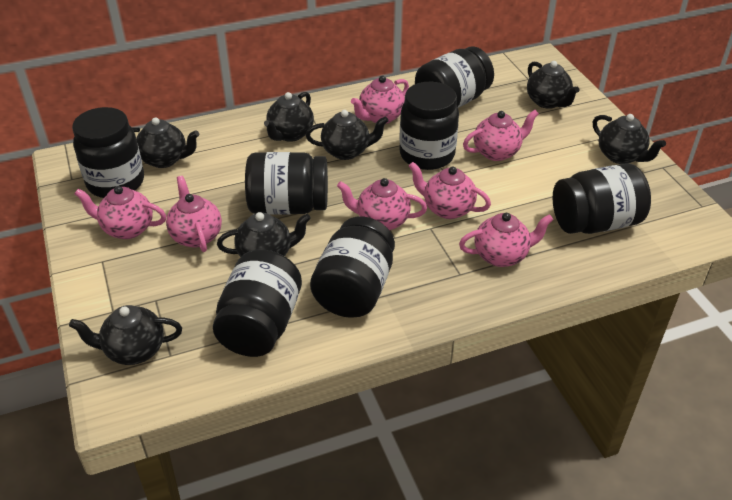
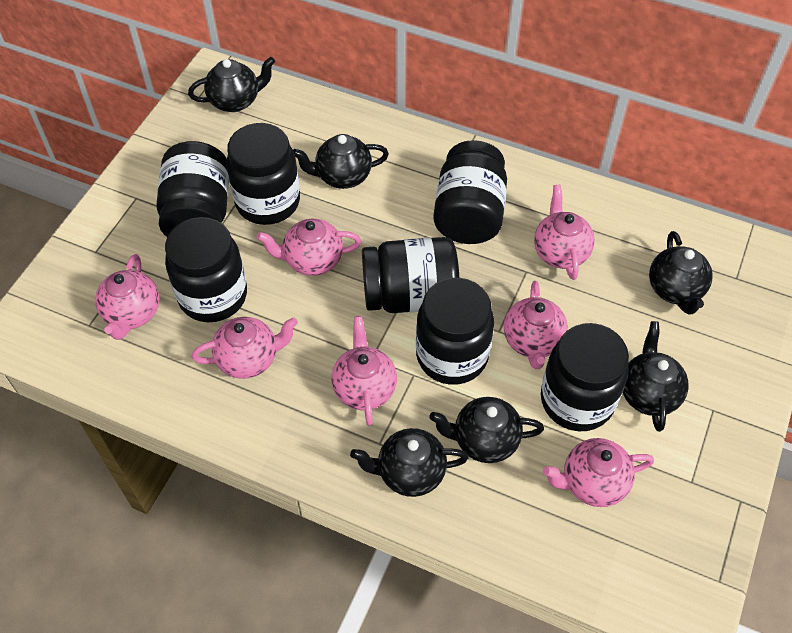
black teapot: 7 -> 6

